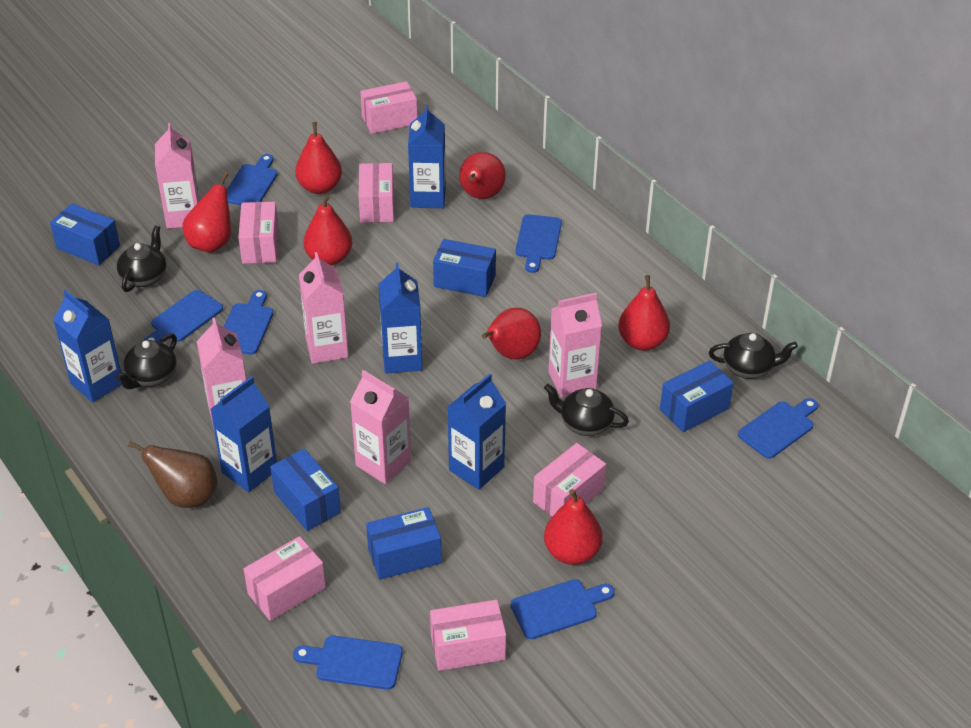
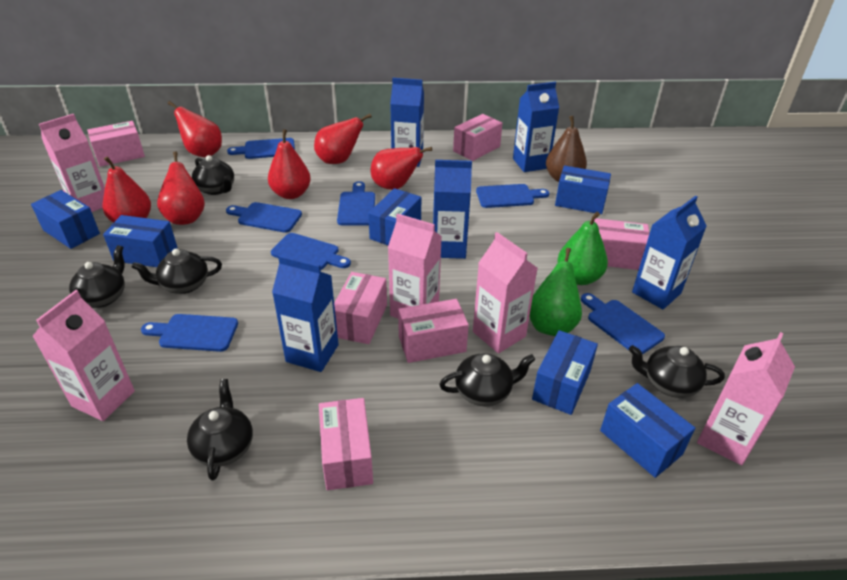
black teapot: 4 -> 6
blue box: 5 -> 6
green pear: 0 -> 2
red pear: 7 -> 6

